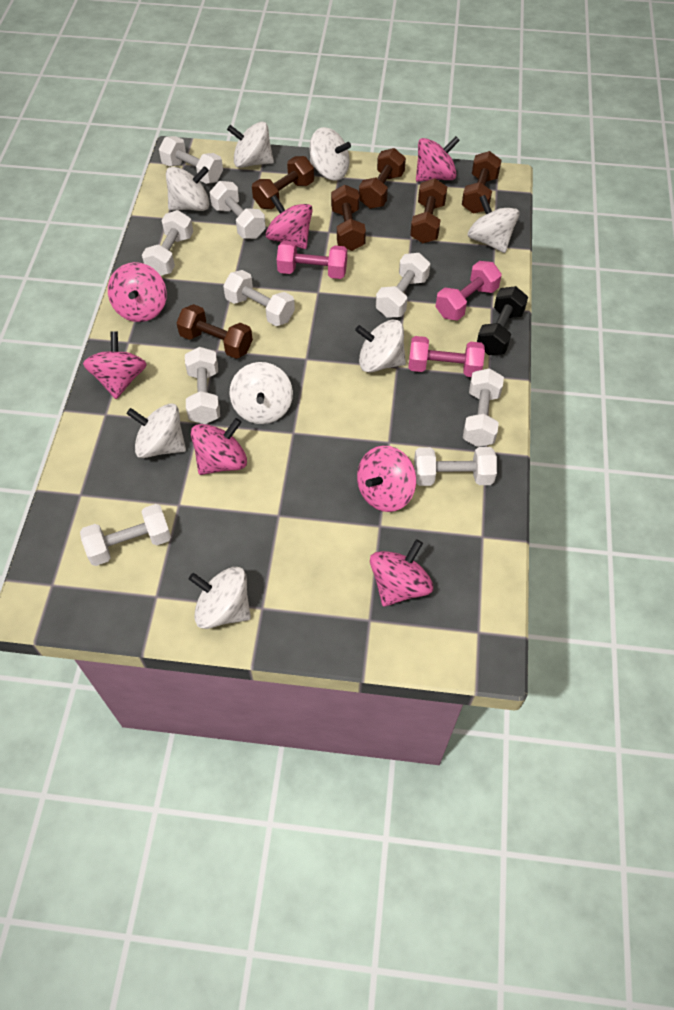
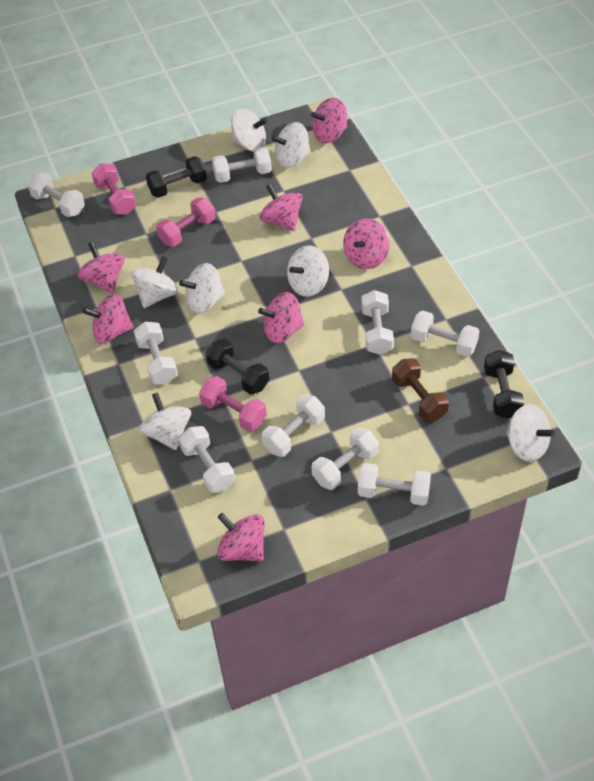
black dumbbell: 1 -> 3
brown dumbbell: 6 -> 1
white spinning top: 8 -> 7

